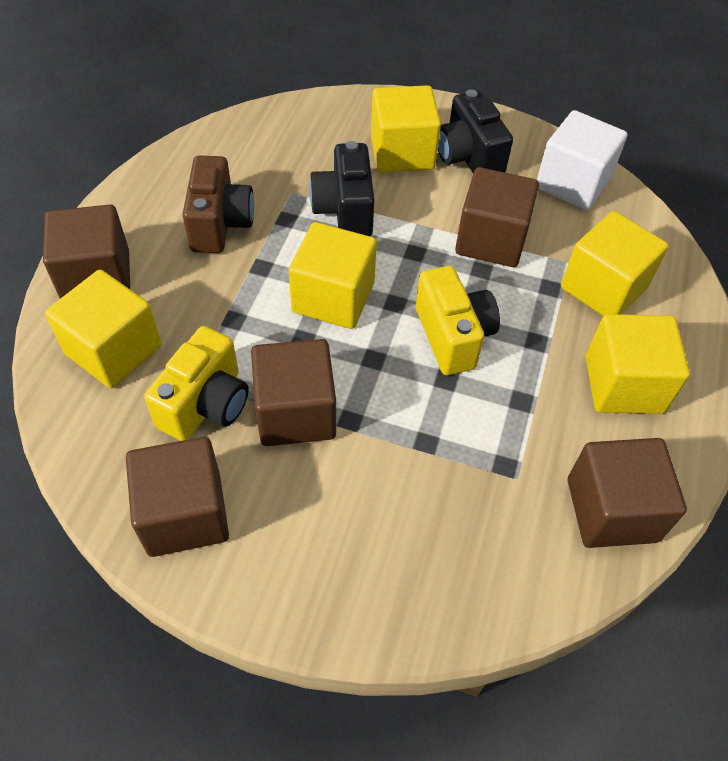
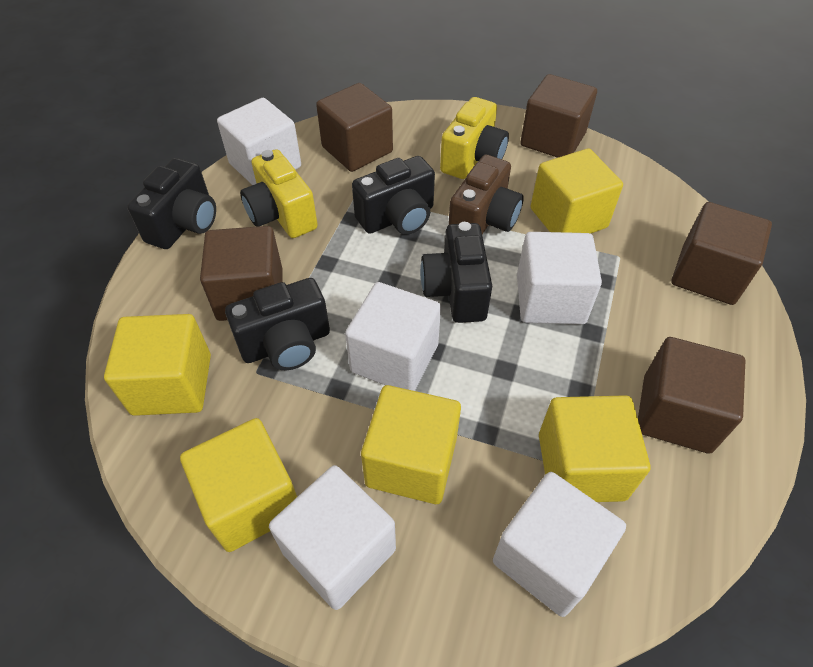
black camera: 2 -> 4
white cube: 1 -> 5

